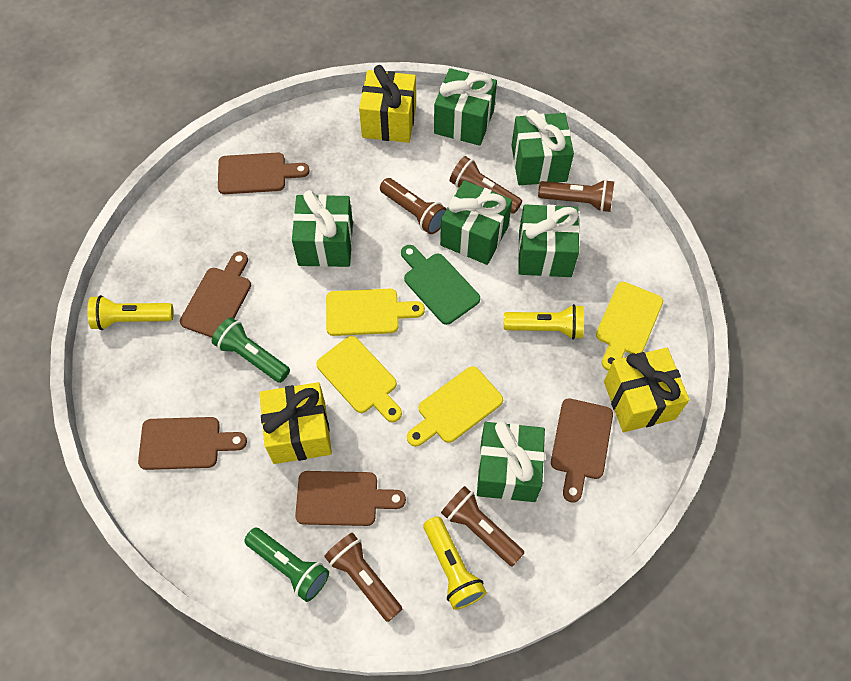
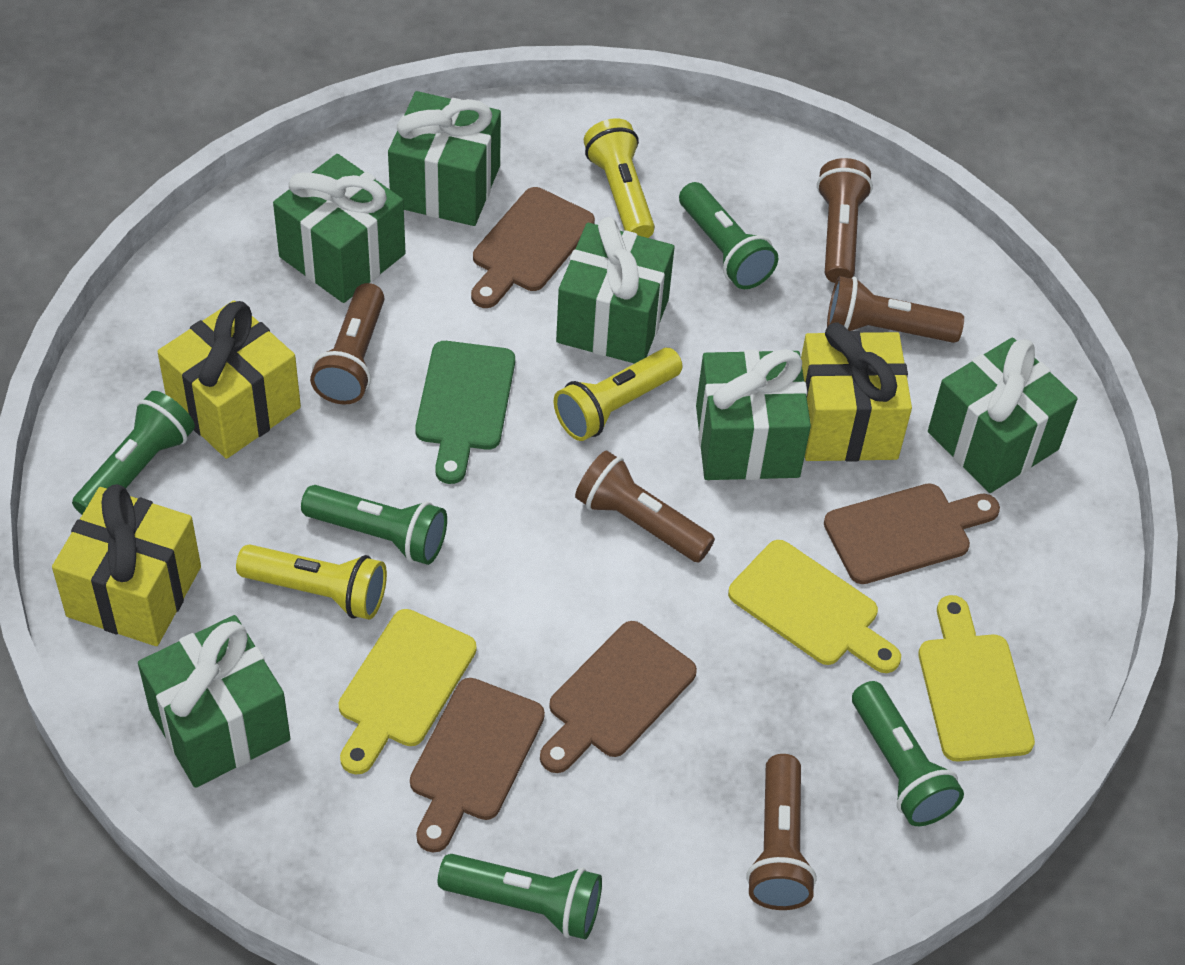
brown cutting board: 5 -> 4
green flashlight: 2 -> 5
yellow cutting board: 4 -> 3

